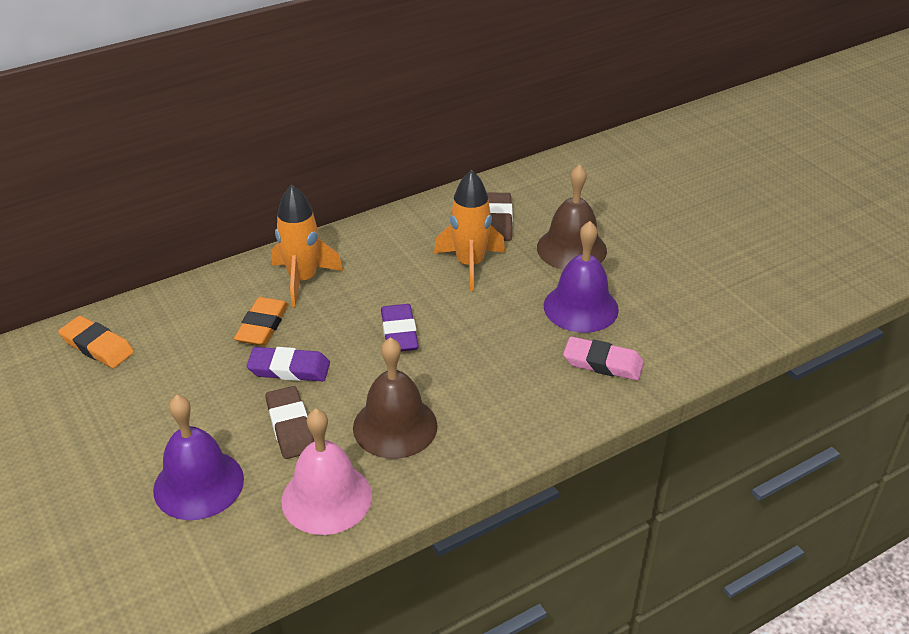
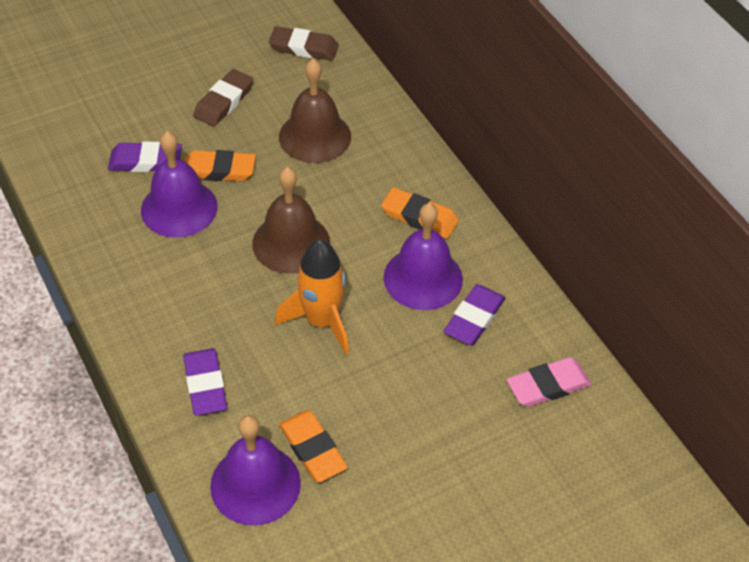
orange eraser: 2 -> 3
orange rocket: 2 -> 1
pink bell: 1 -> 0
purple bell: 2 -> 3
purple eraser: 2 -> 3

